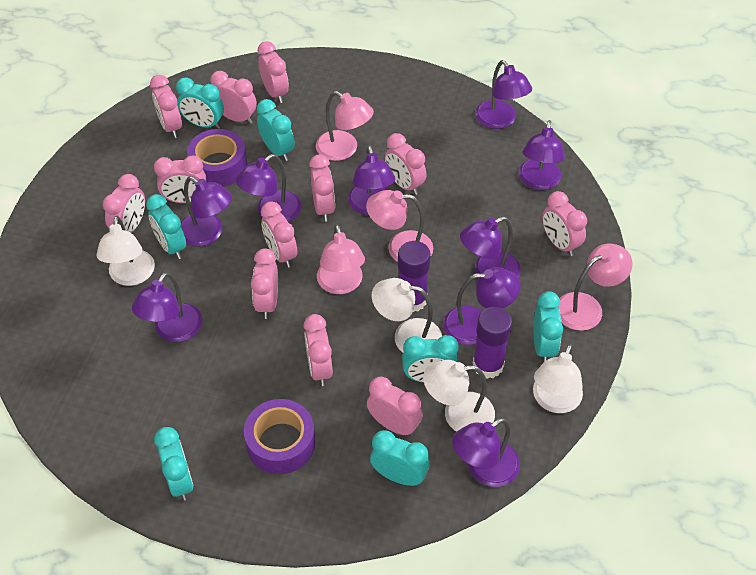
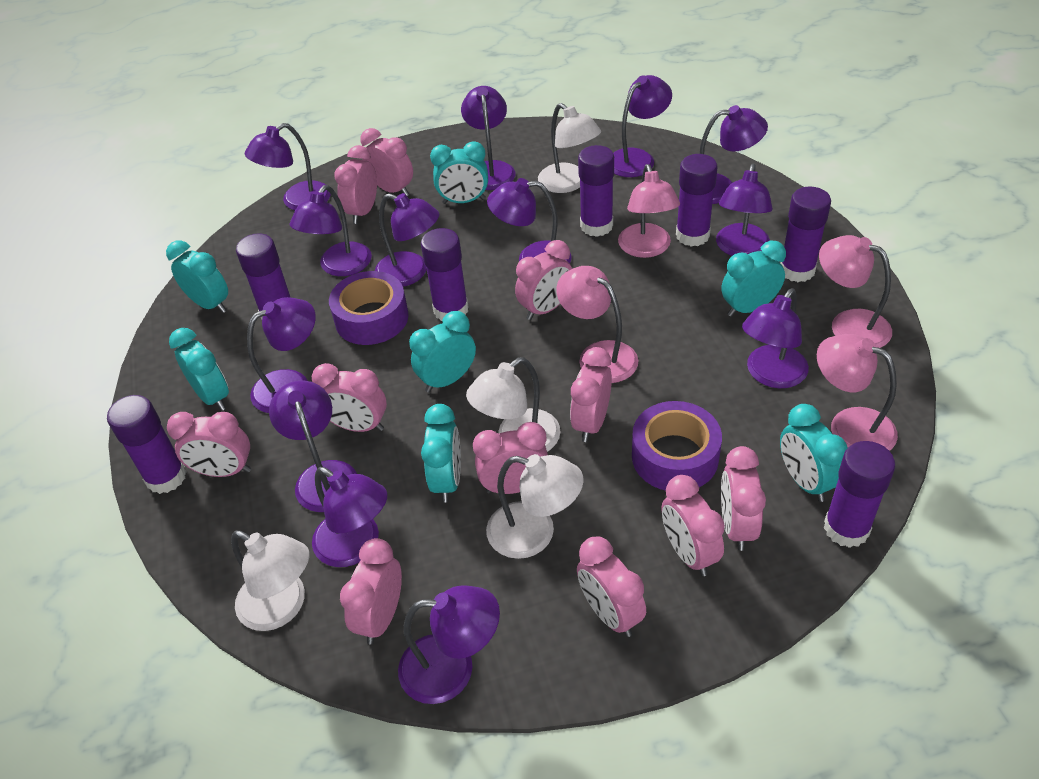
pink clock: 12 -> 11
purple glue stick: 2 -> 7
purple lamp: 9 -> 13

